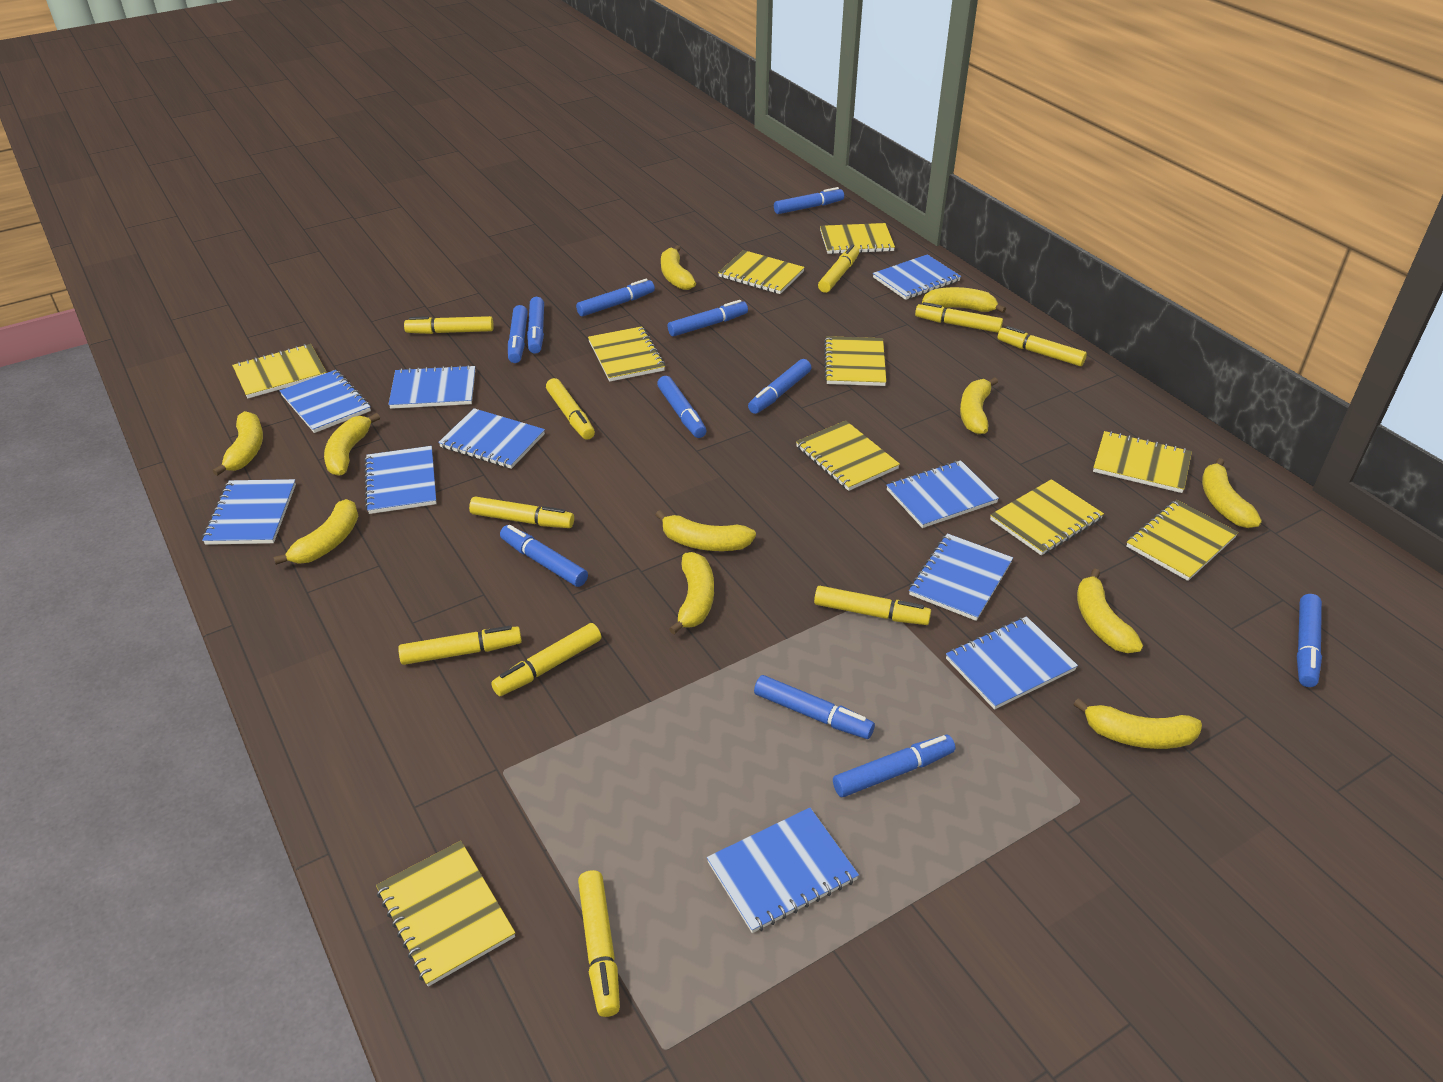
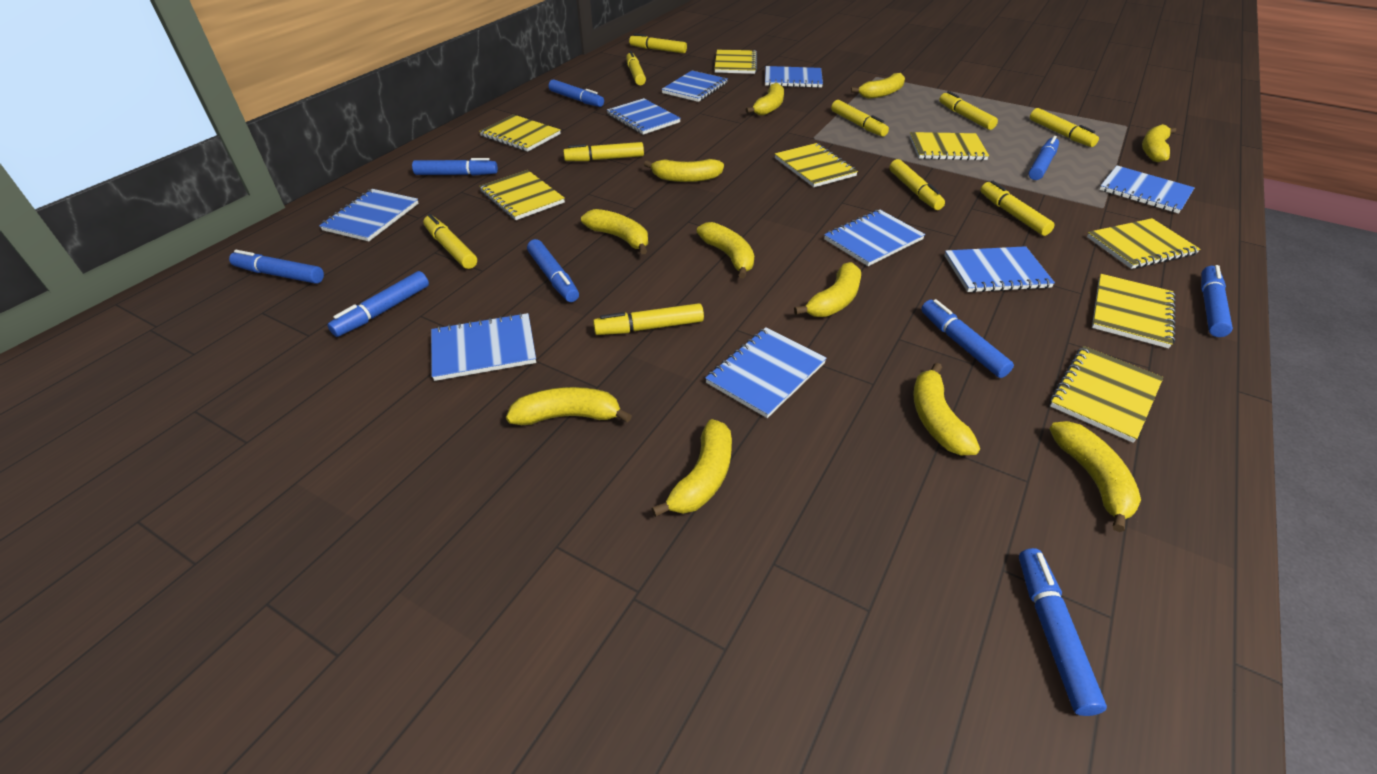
blue marker: 11 -> 9
blue notebook: 10 -> 9
yellow notebook: 10 -> 8

